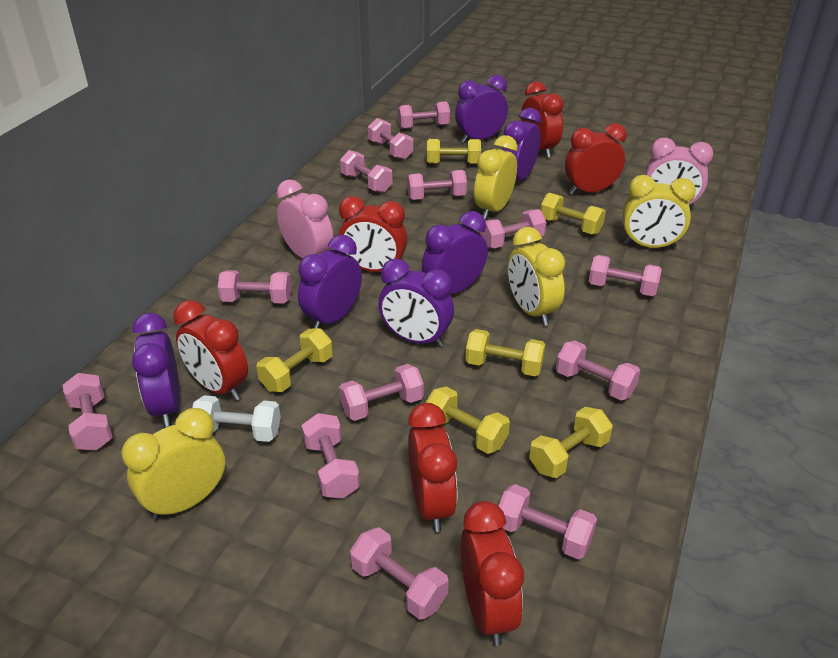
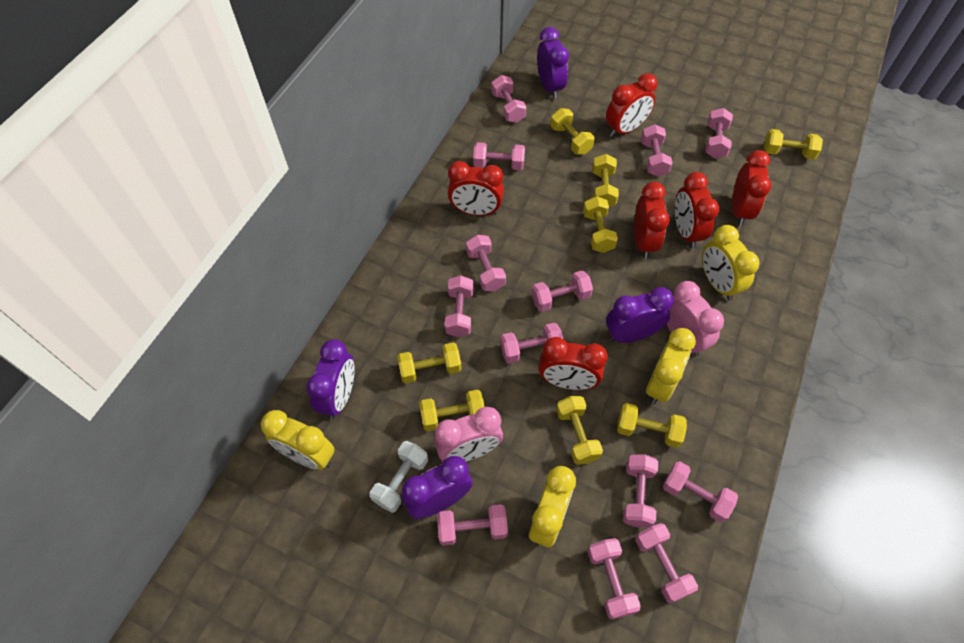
purple clock: 6 -> 4
yellow dumbbell: 6 -> 8

